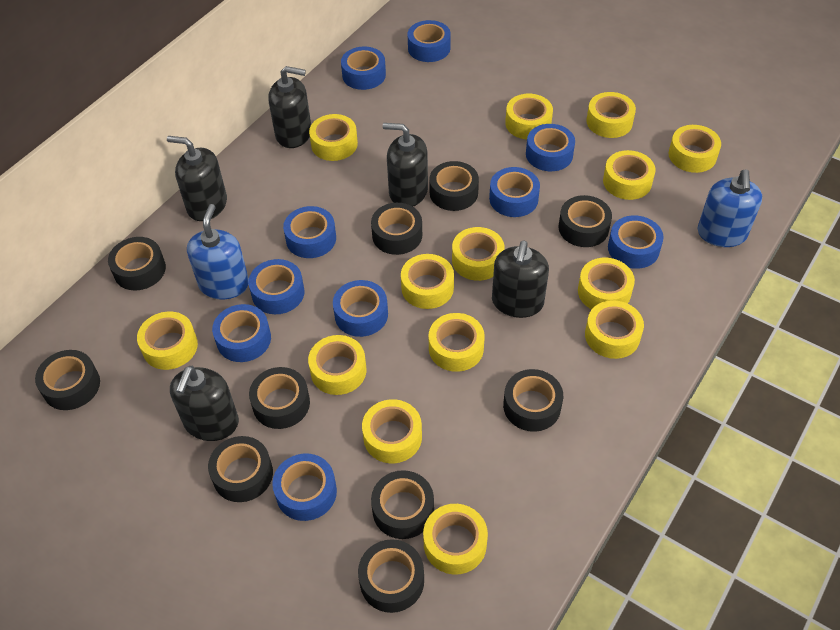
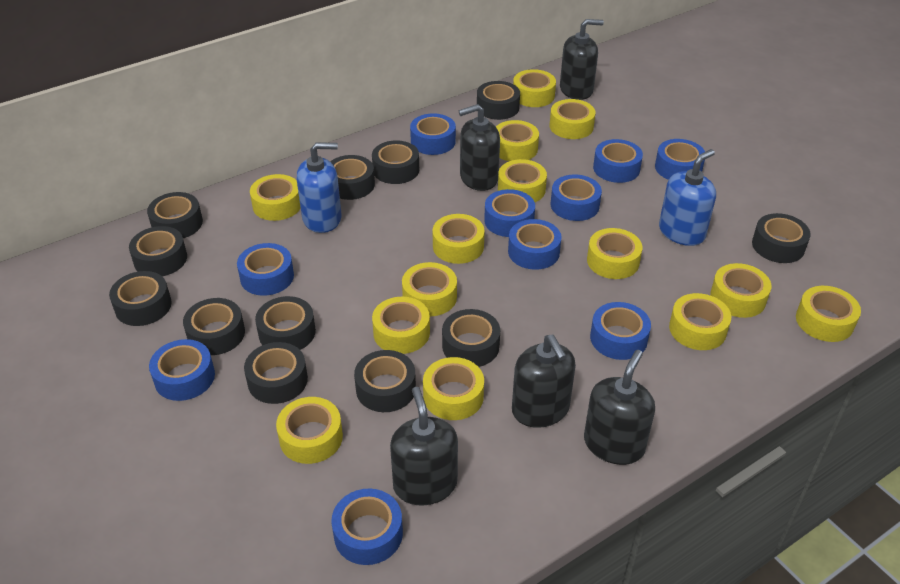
black tape: 10 -> 12

